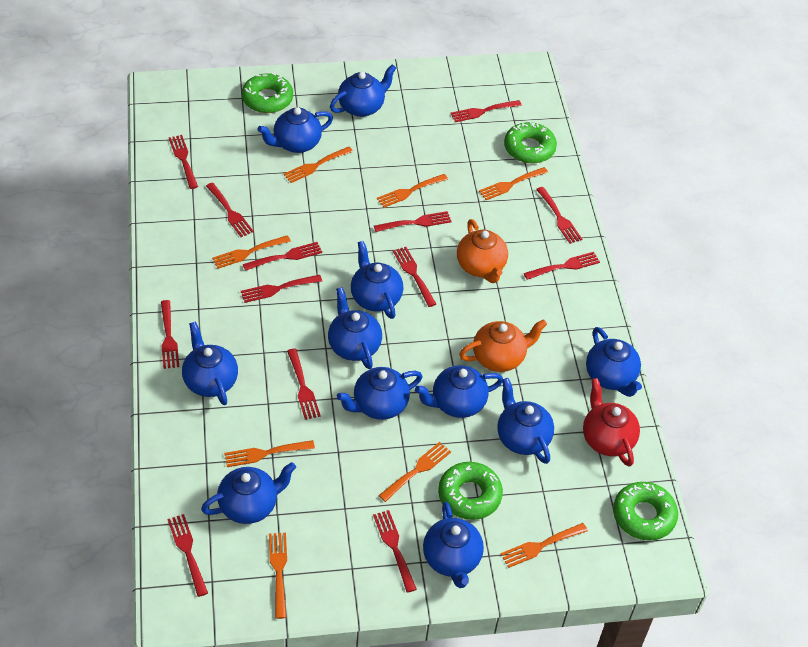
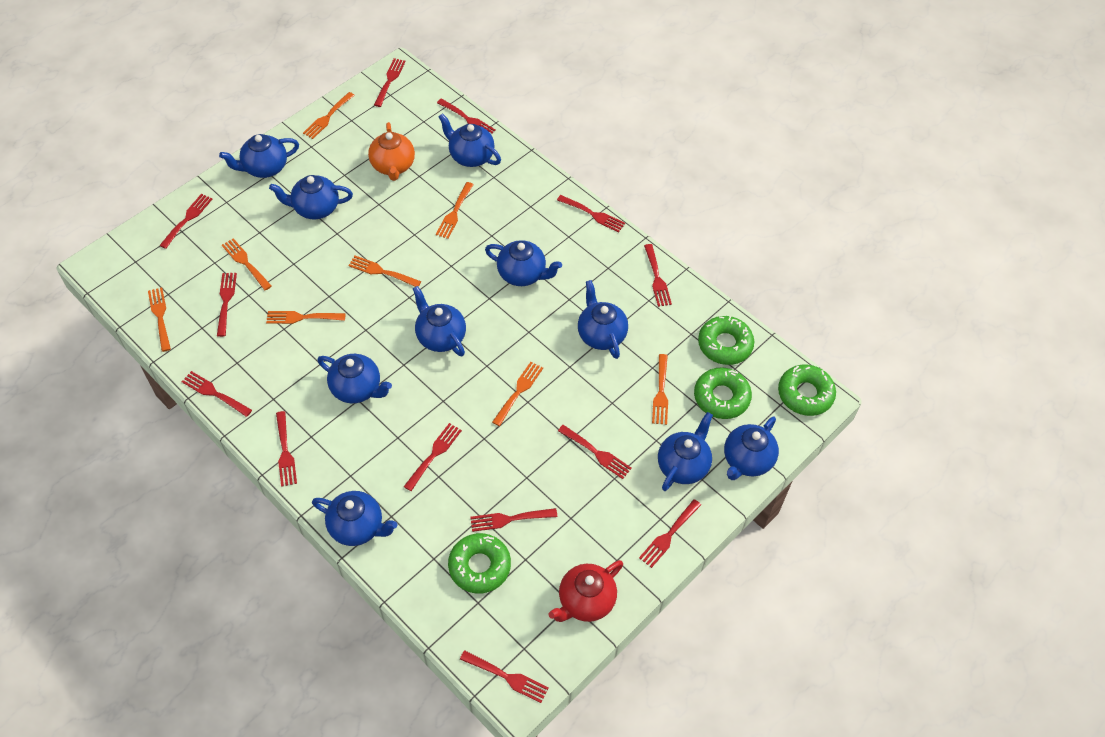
blue teapot: 11 -> 10
orange teapot: 2 -> 1

